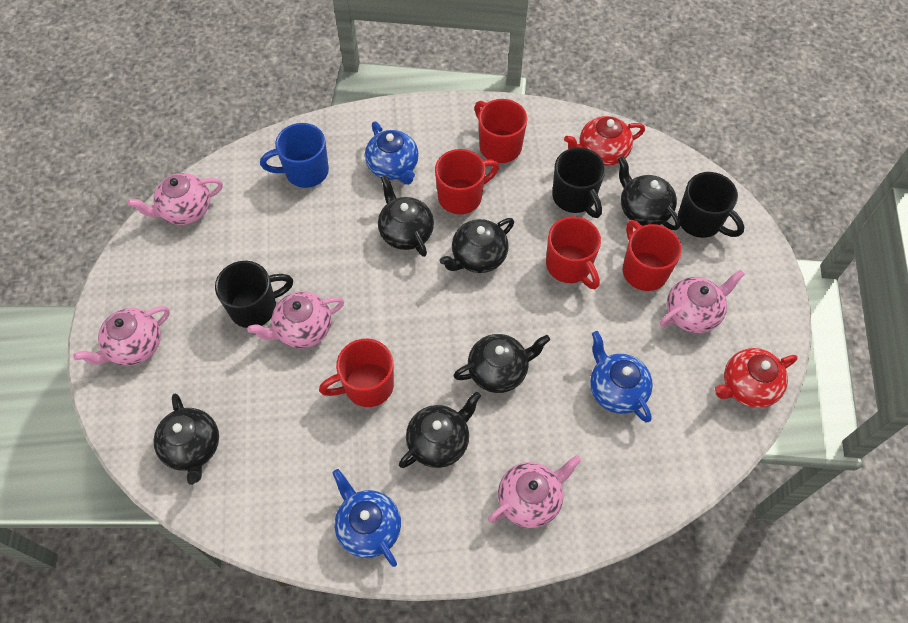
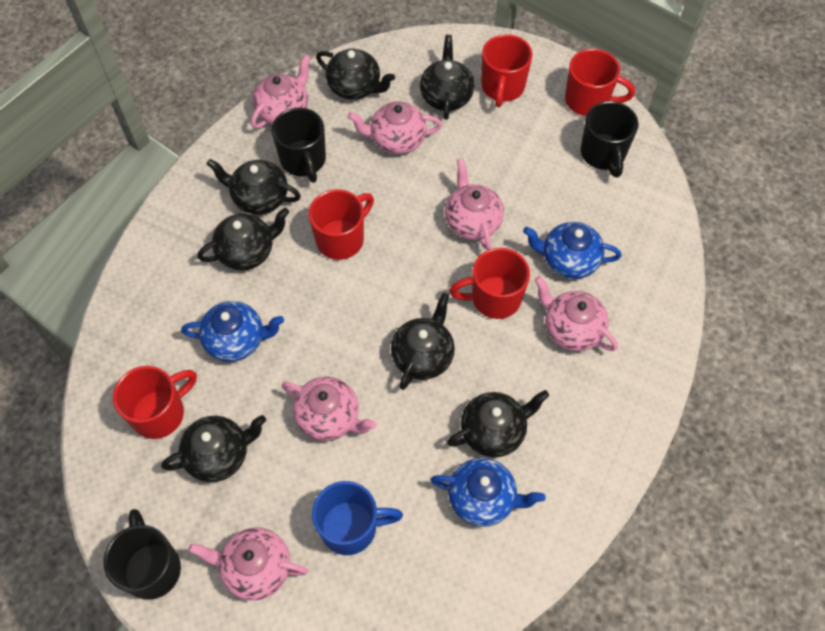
black teapot: 6 -> 7
pink teapot: 5 -> 6
red teapot: 2 -> 0

